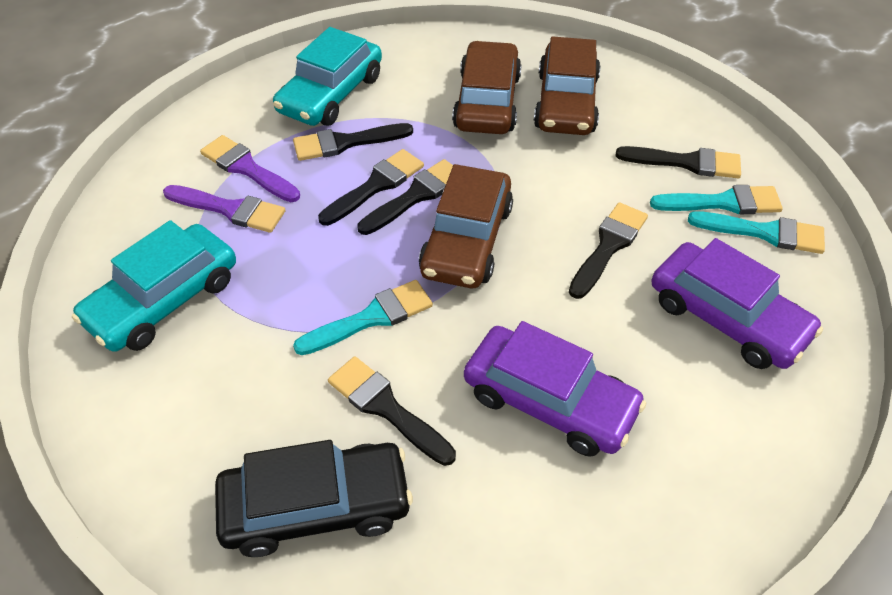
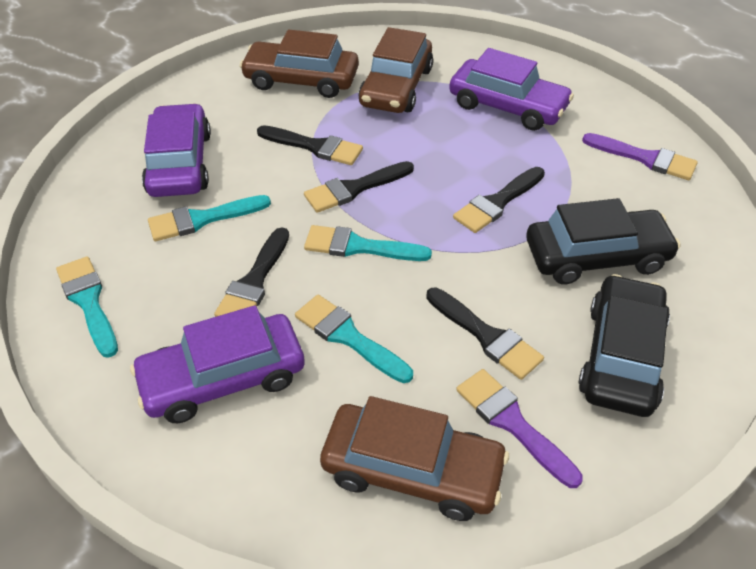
black brush: 6 -> 5
black car: 1 -> 2
purple car: 2 -> 3
turquoise brush: 3 -> 4
turquoise car: 2 -> 0

